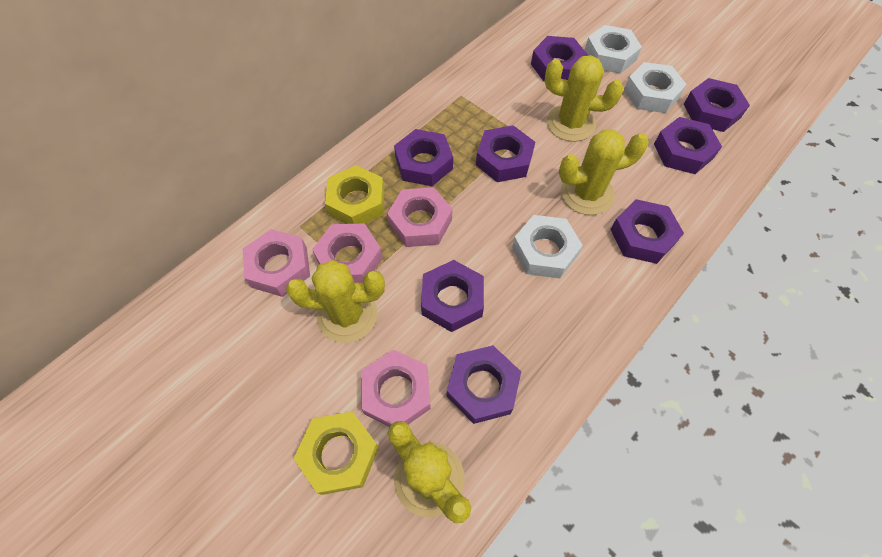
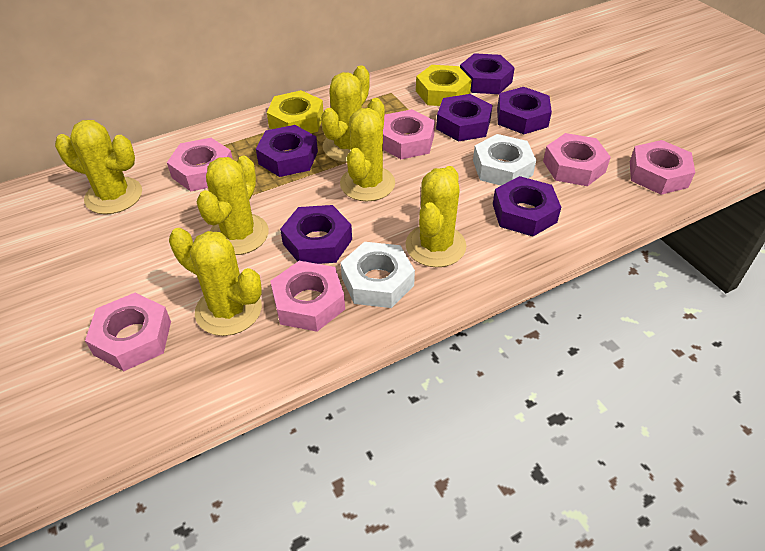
pink nut: 4 -> 6
purple nut: 8 -> 6
white nut: 3 -> 2
yellow cactus: 4 -> 6

